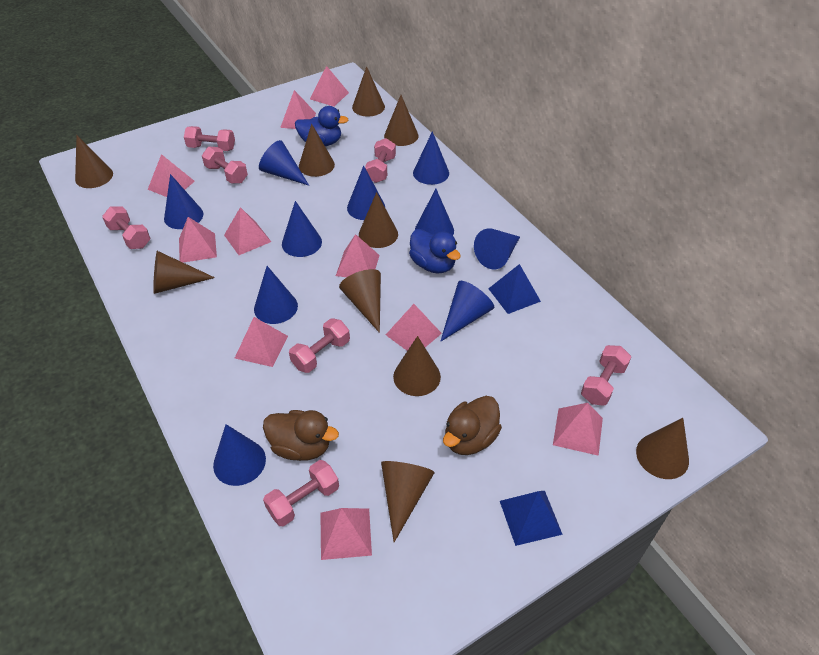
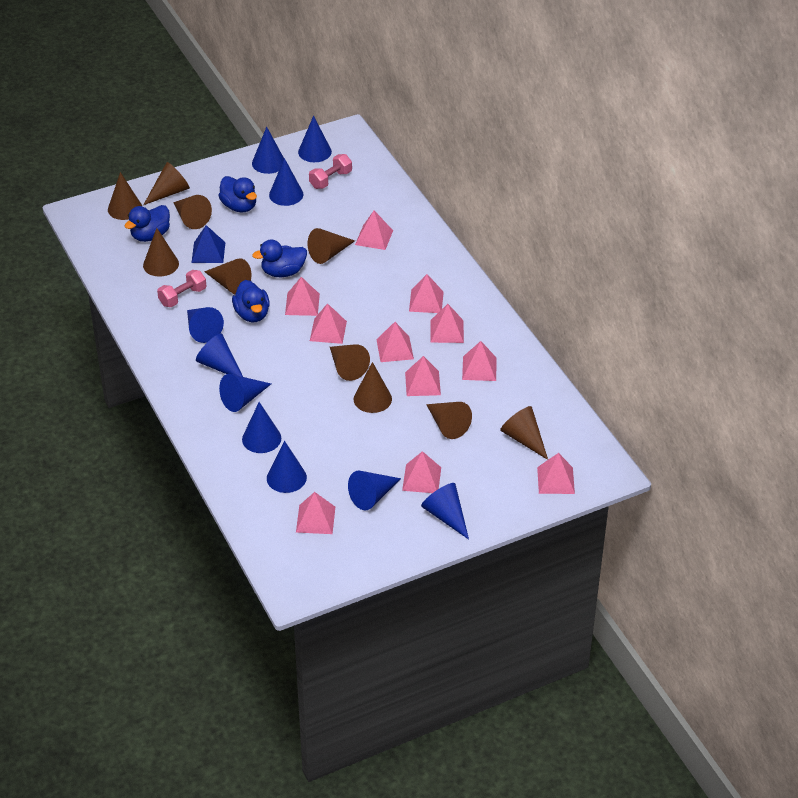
blue duck: 2 -> 4
blue pyramid: 2 -> 1
brown duck: 2 -> 0
pink dumbbell: 7 -> 2
pink pyramid: 10 -> 11

